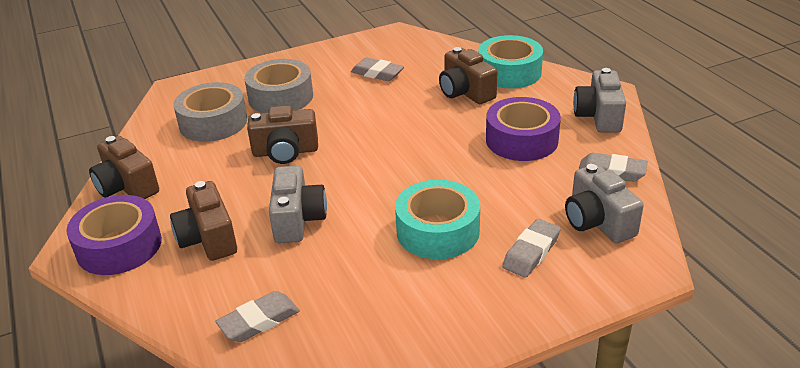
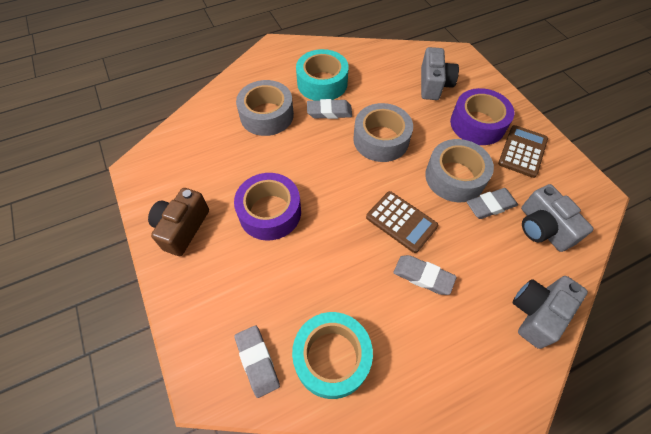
brown calculator: 0 -> 2
brown camera: 4 -> 1
grey tape: 2 -> 3

